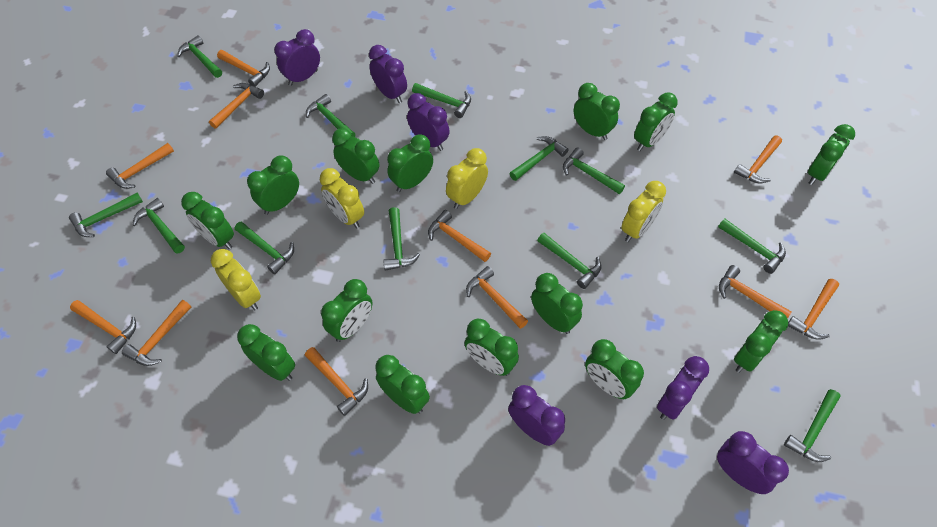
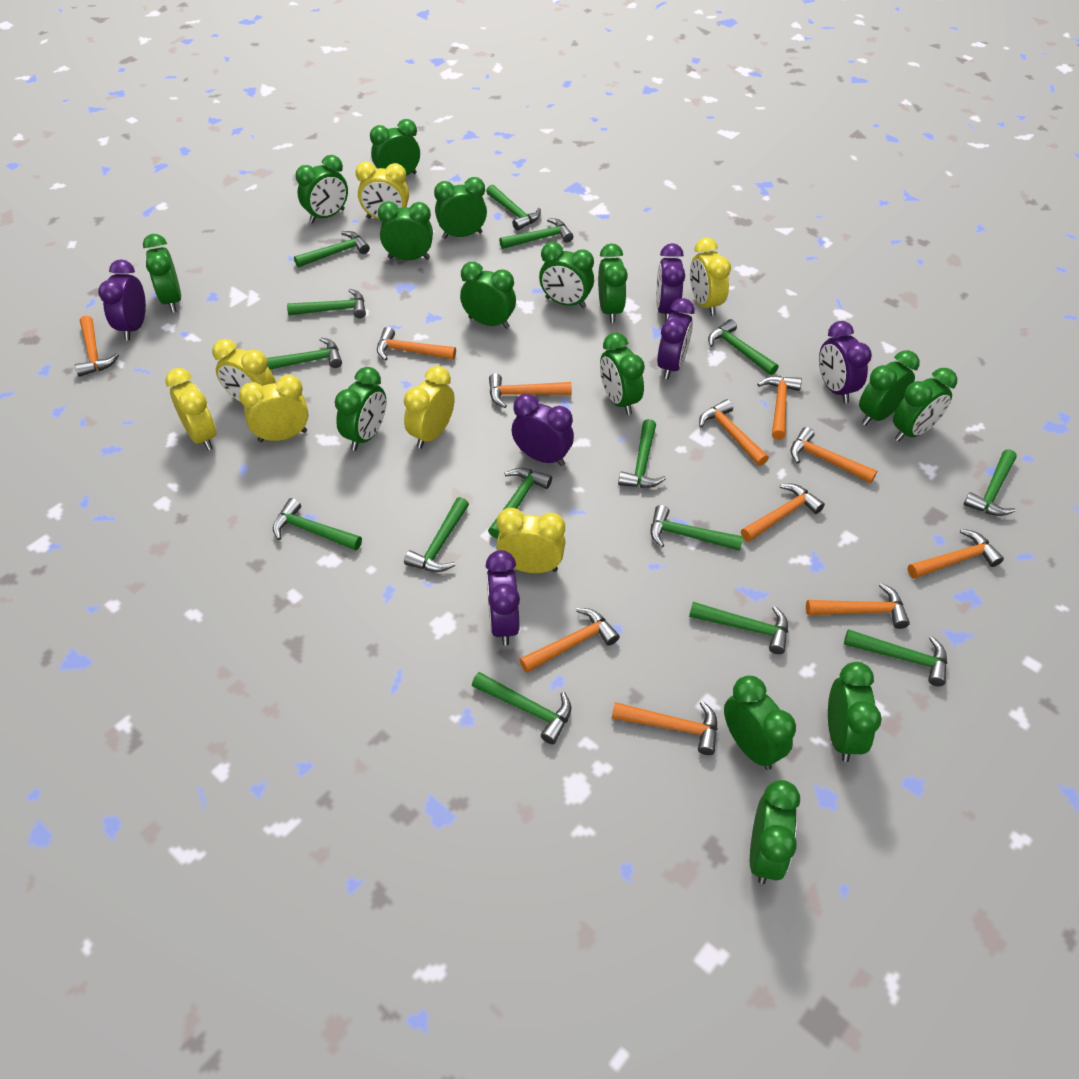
green clock: 14 -> 15
green hammer: 12 -> 15
yellow clock: 4 -> 7

